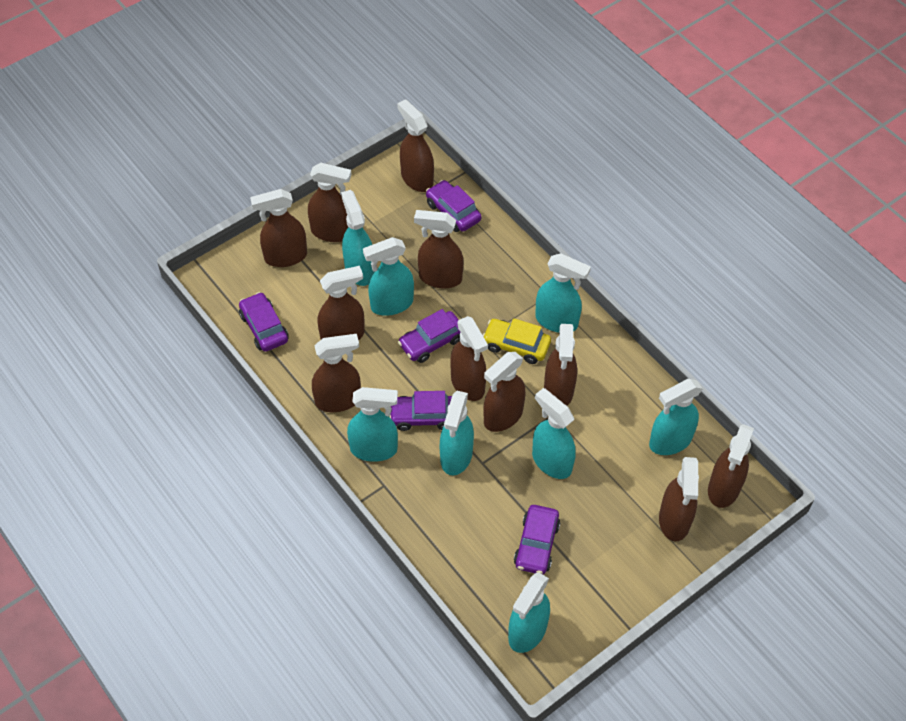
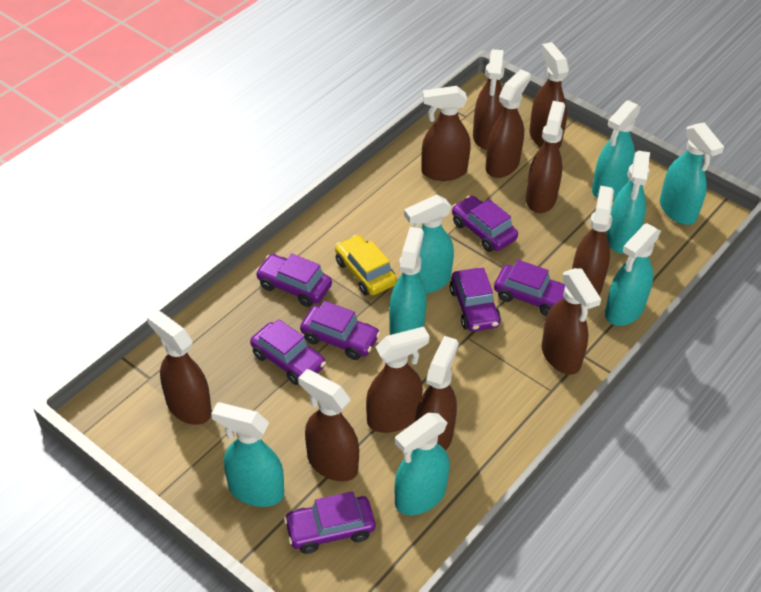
purple car: 5 -> 7

